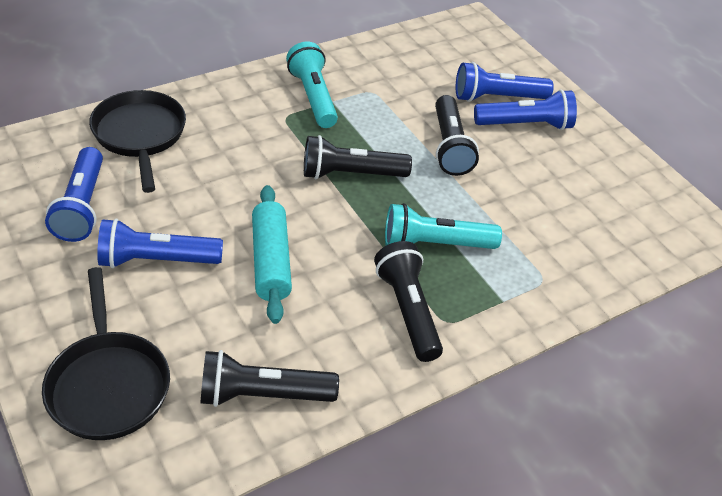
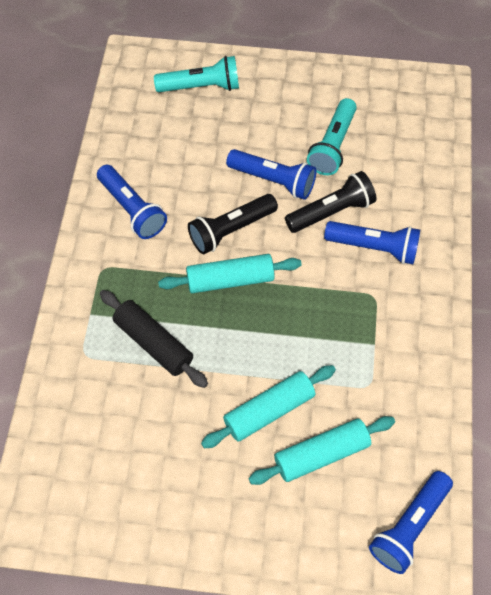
black flashlight: 4 -> 2
black pan: 2 -> 0
black rolling pin: 0 -> 1
turquoise rolling pin: 1 -> 3

